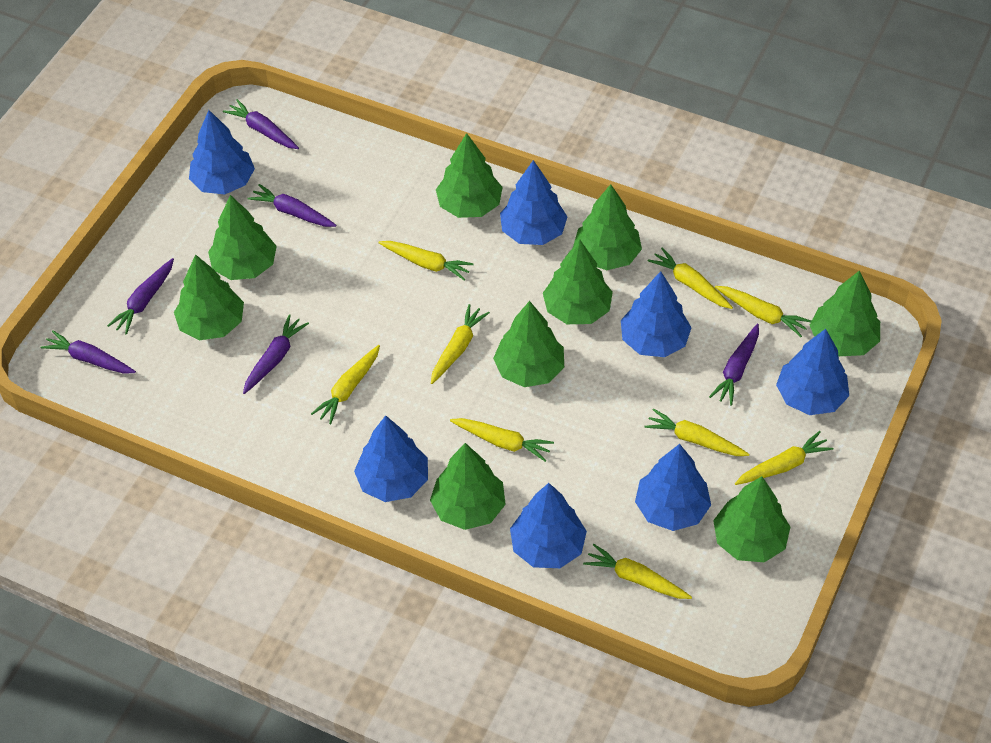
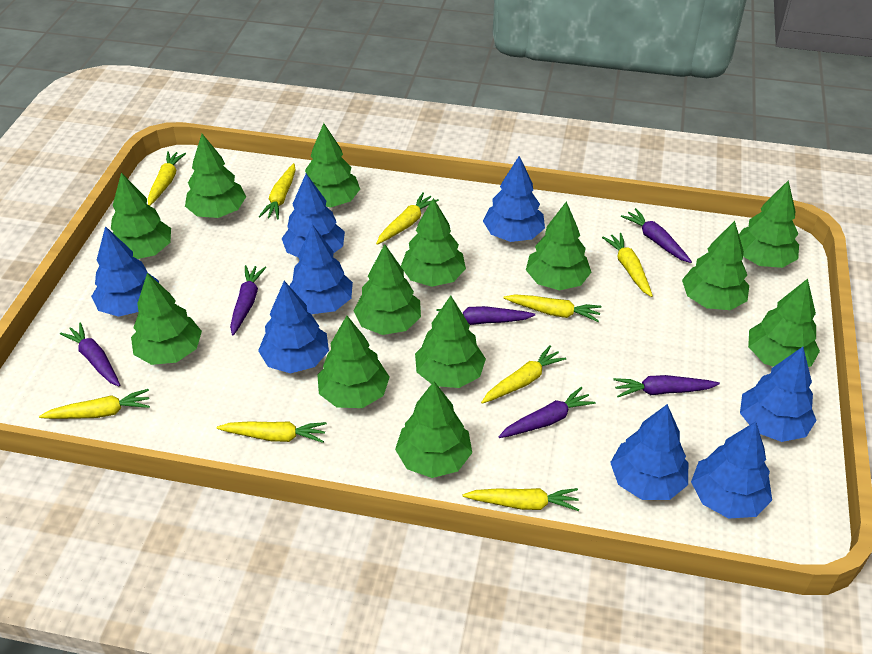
blue tree: 7 -> 8
green tree: 9 -> 13

